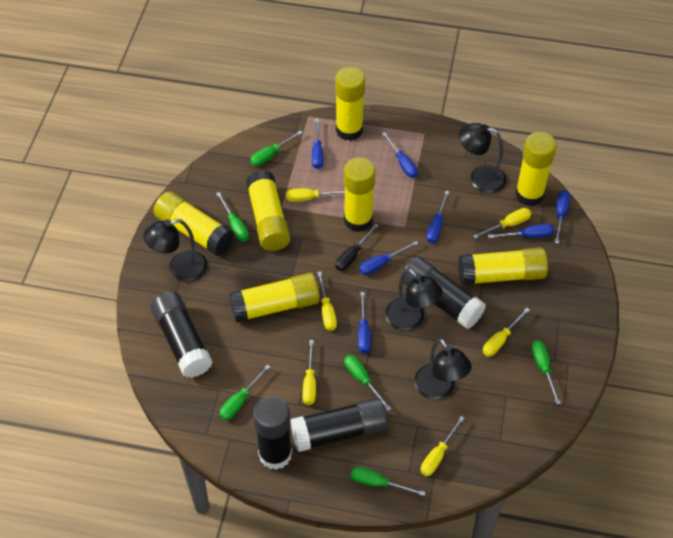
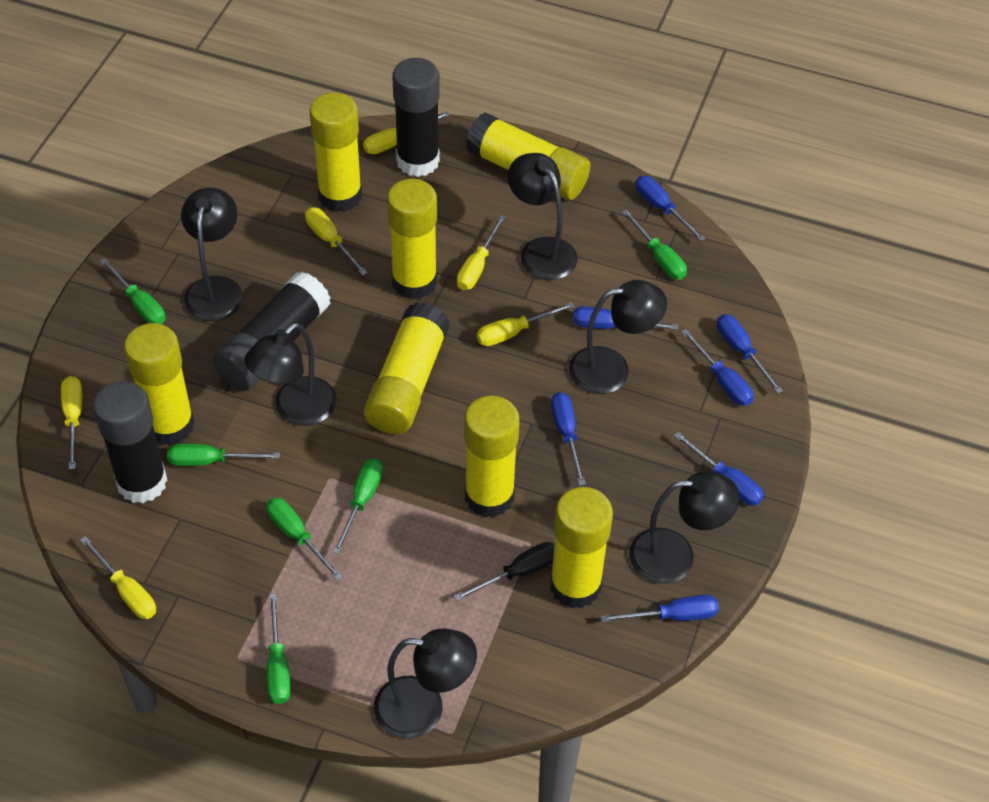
black glue stick: 4 -> 3
black lamp: 4 -> 6

